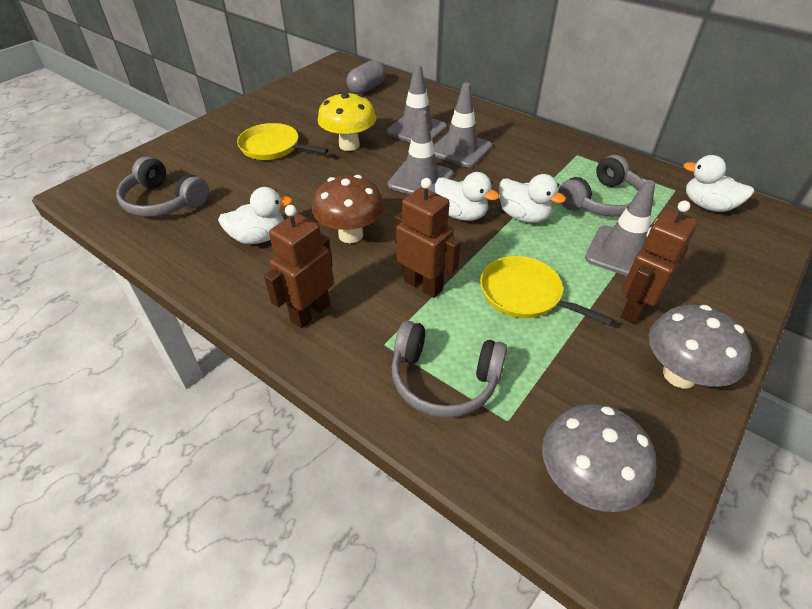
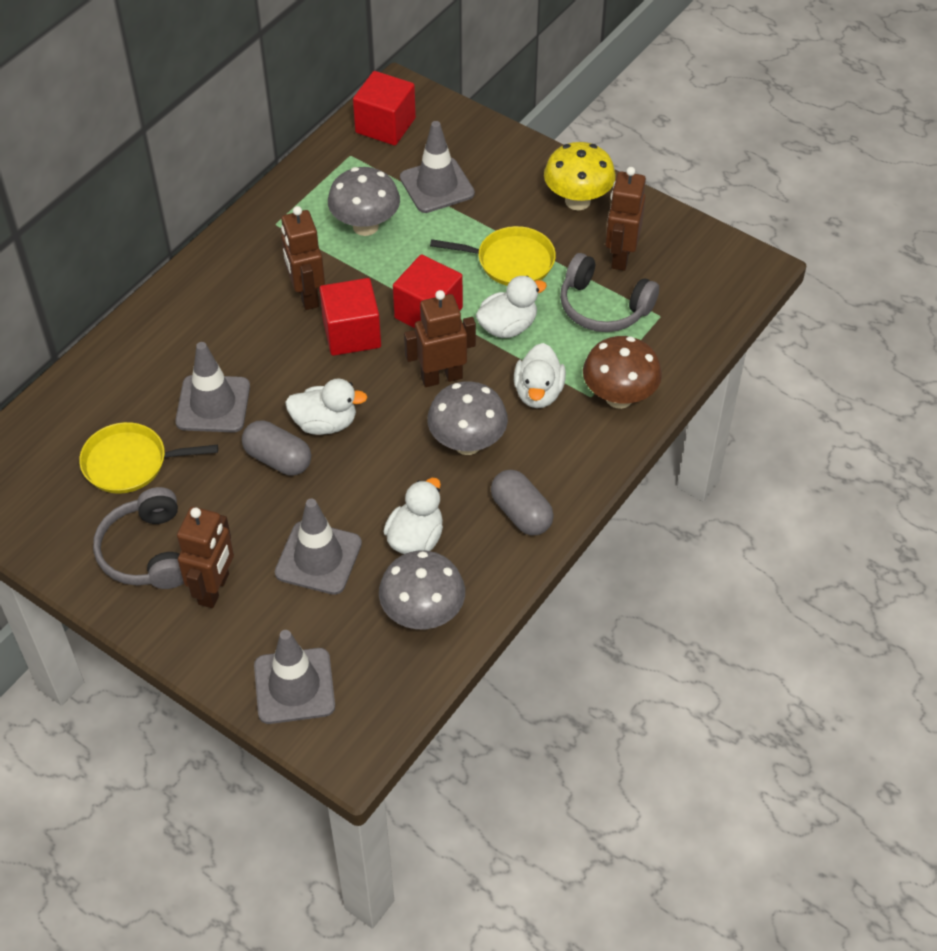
brown robot: 3 -> 4
grey capsule: 1 -> 2
grey headphones: 3 -> 2
grey mushroom: 2 -> 3
red cube: 0 -> 3

